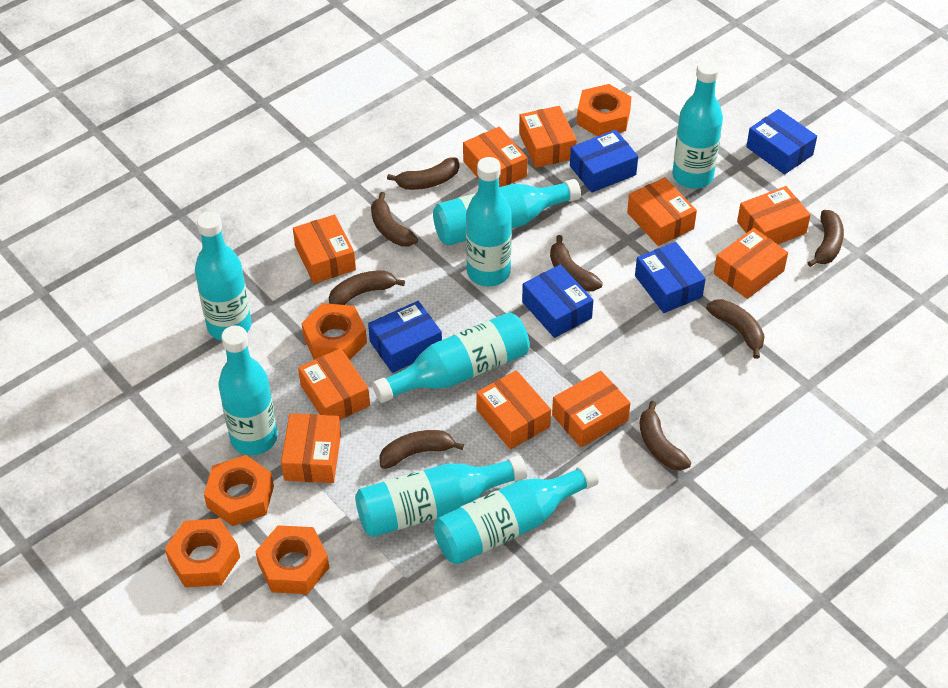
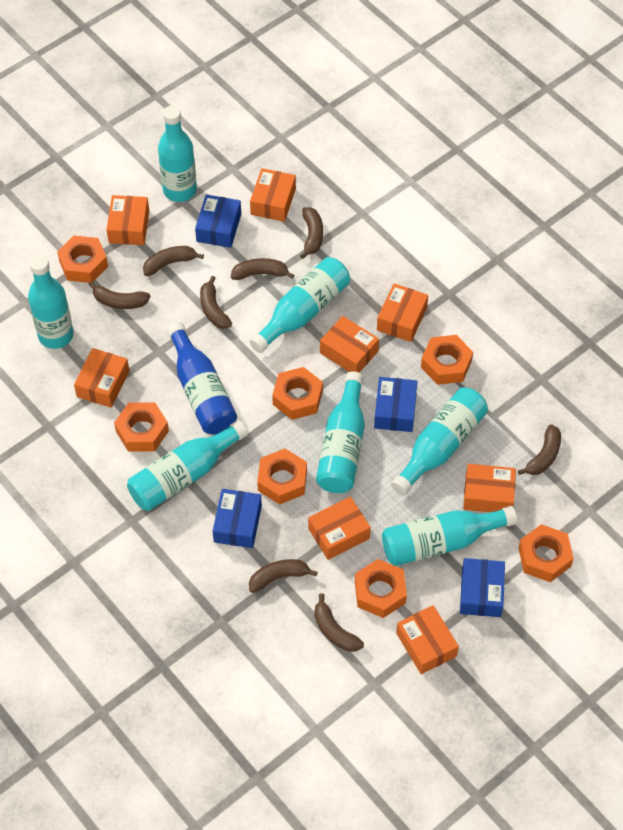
blue bottle: 0 -> 1
blue box: 5 -> 4
orange box: 10 -> 8
orange nut: 5 -> 7
turquoise bottle: 8 -> 7

